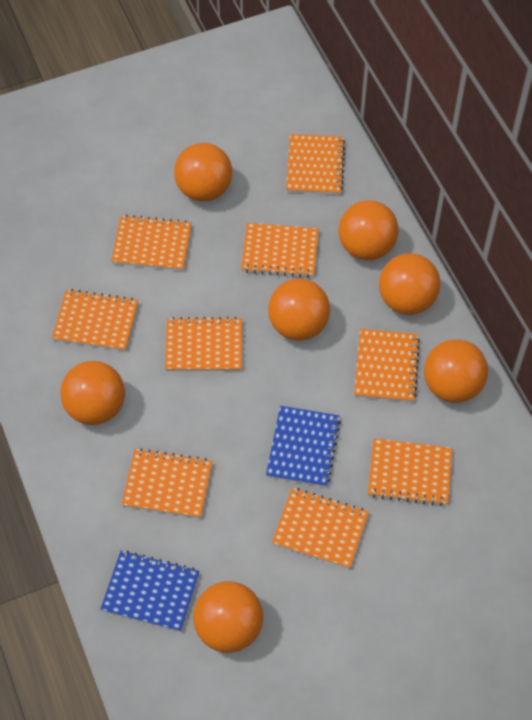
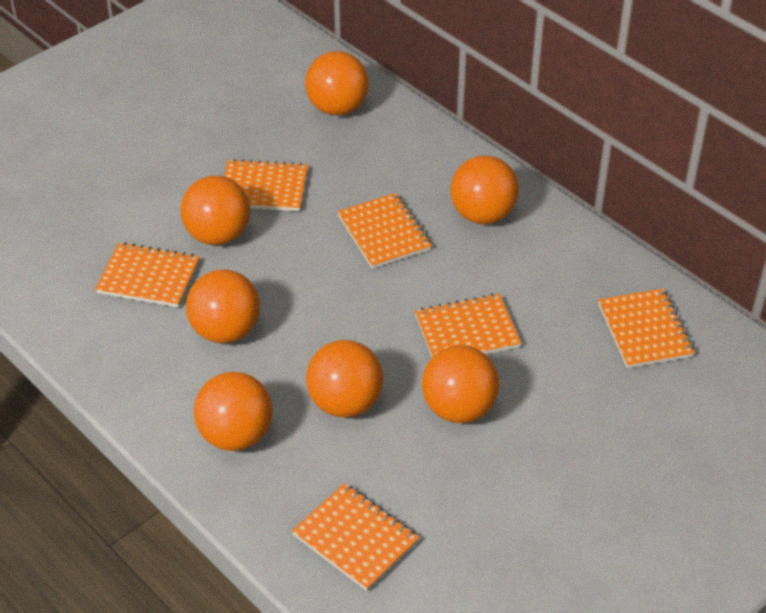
blue notebook: 2 -> 0
orange notebook: 9 -> 6

